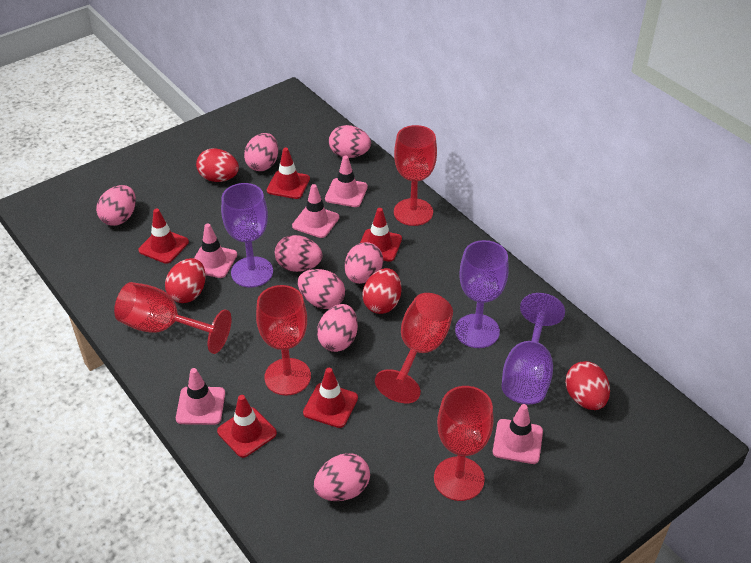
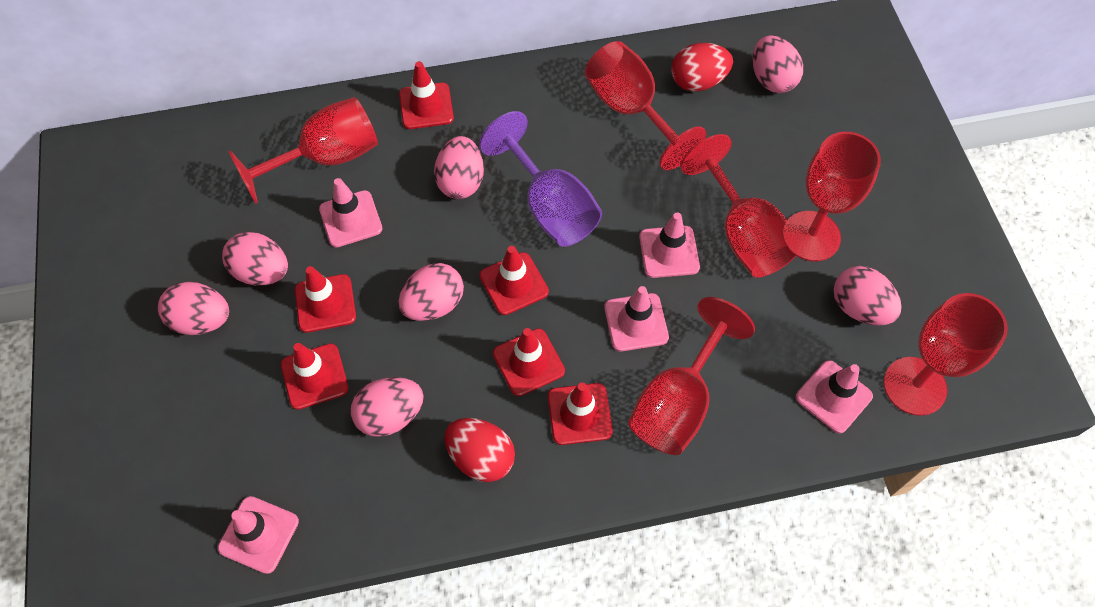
pink egg: 8 -> 7
purple goblet: 3 -> 1
red egg: 4 -> 2
red goblet: 5 -> 6
red traffic cone: 5 -> 6

